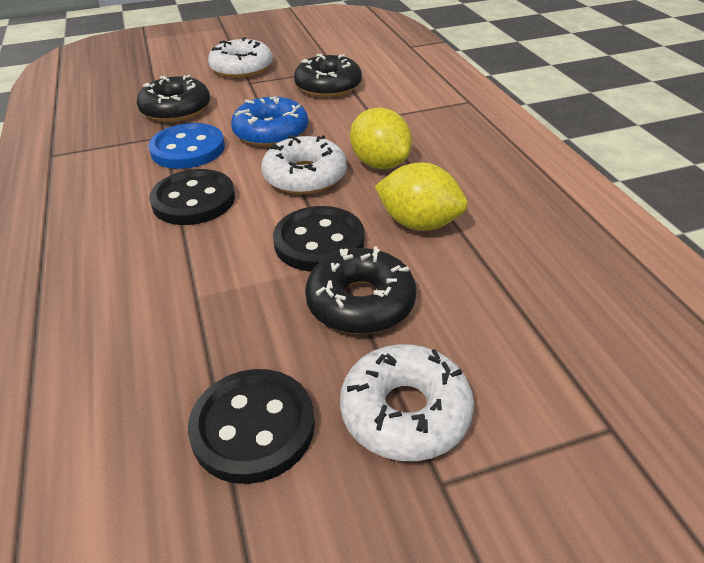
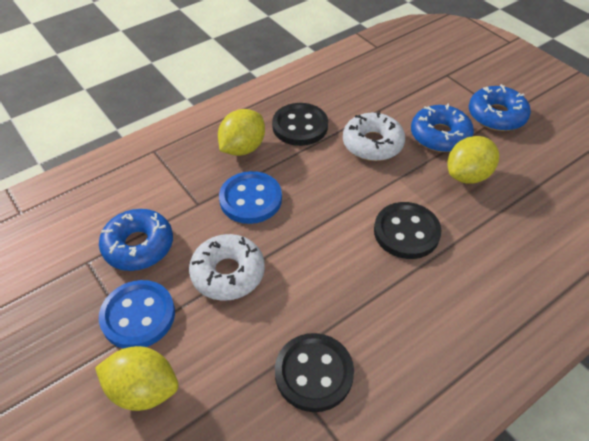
black donut: 3 -> 0
blue button: 1 -> 2
blue donut: 1 -> 3
white donut: 3 -> 2
yellow lemon: 2 -> 3

